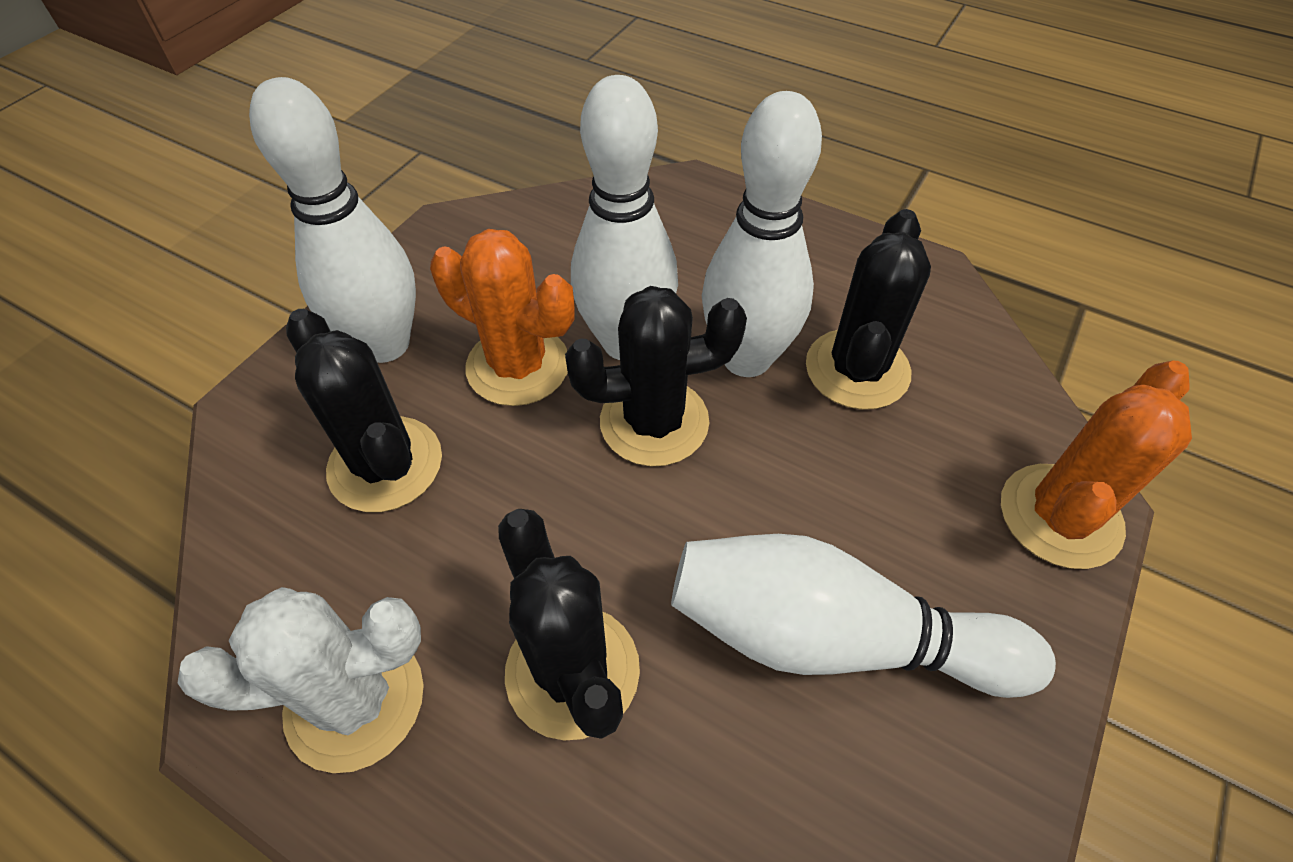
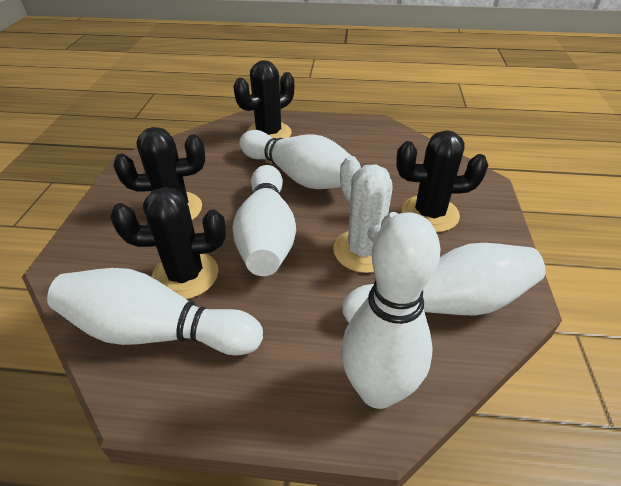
orange cactus: 2 -> 0
white bowling pin: 4 -> 5

